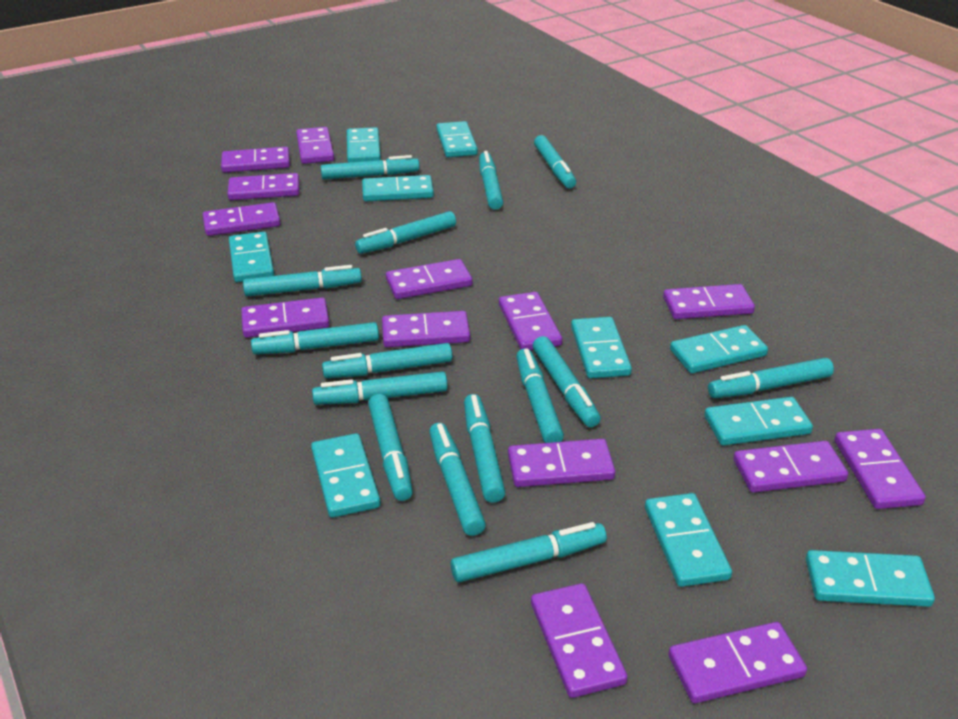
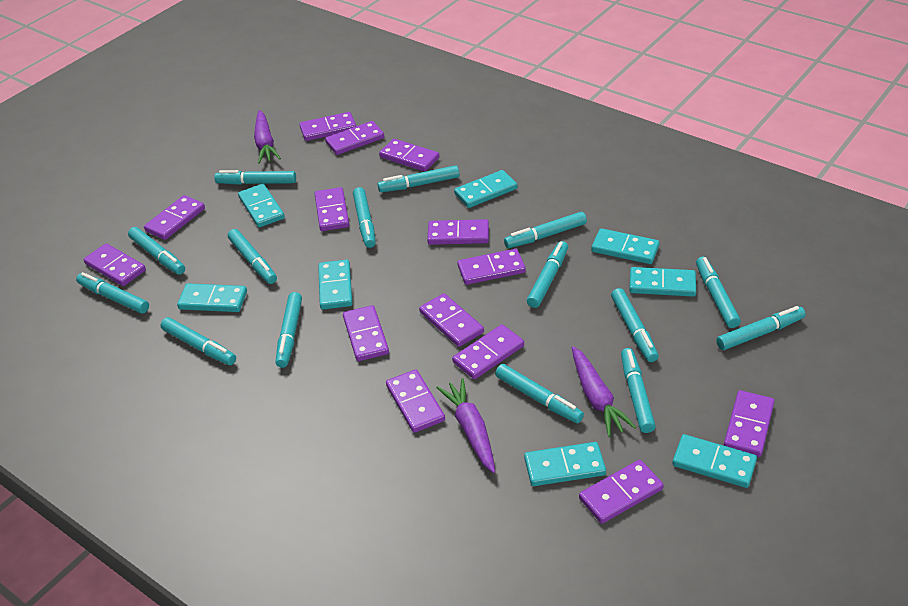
purple carrot: 0 -> 3
turquoise domino: 10 -> 8

